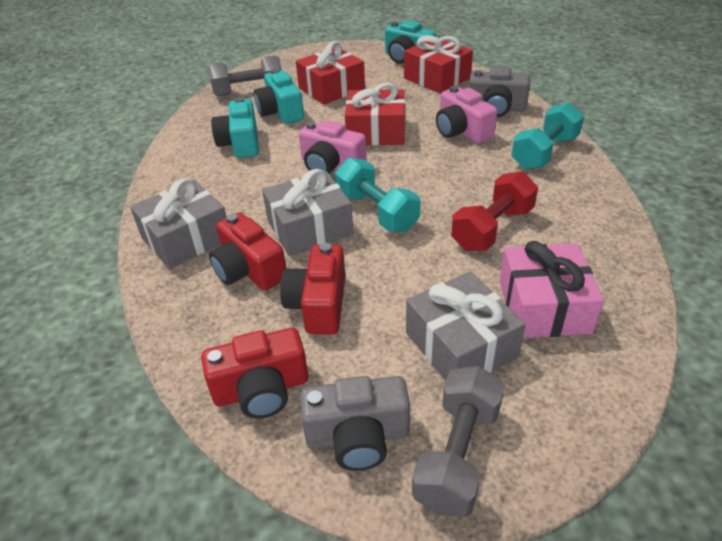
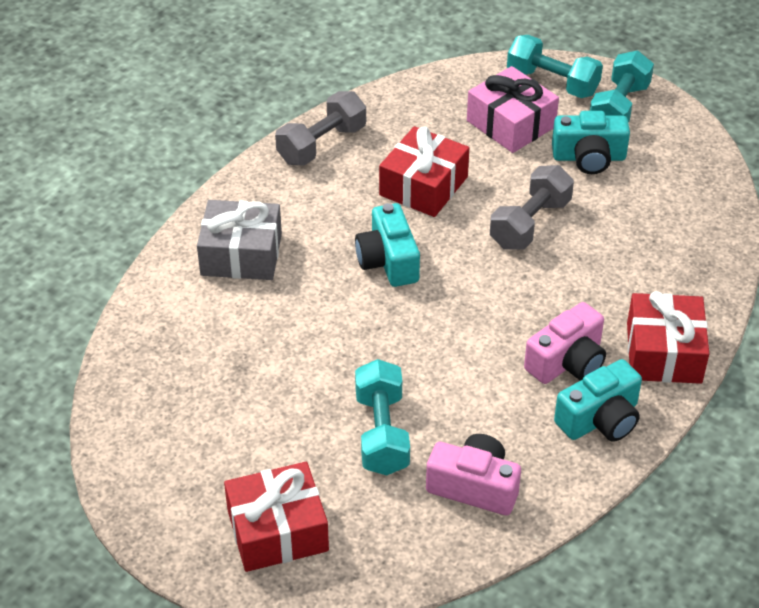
grey camera: 2 -> 0
grey gift: 3 -> 1
red camera: 3 -> 0
red dumbbell: 1 -> 0
turquoise dumbbell: 2 -> 3

